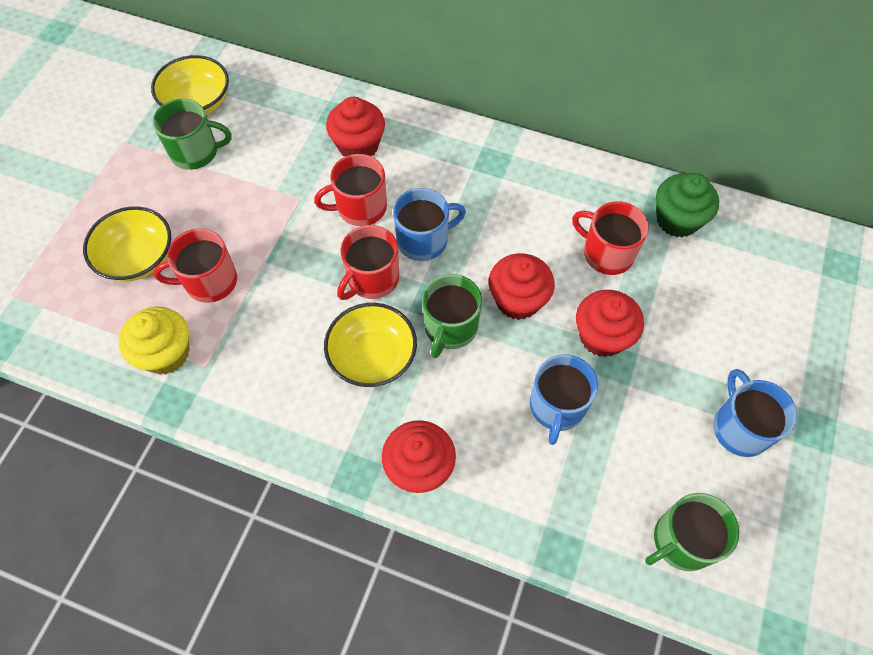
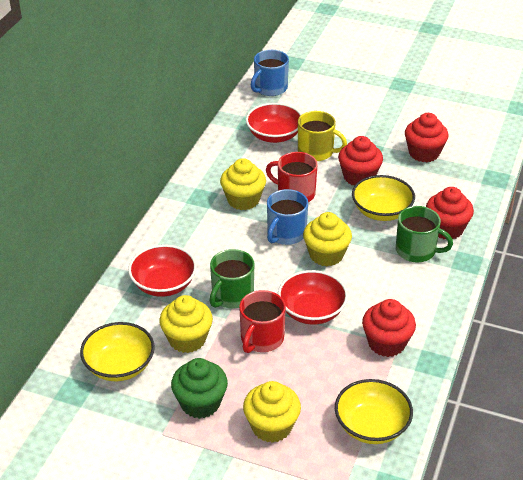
blue mug: 3 -> 2
green mug: 3 -> 2
red bowl: 0 -> 3
red mug: 4 -> 2
yellow cupcake: 1 -> 4
yellow mug: 0 -> 1

